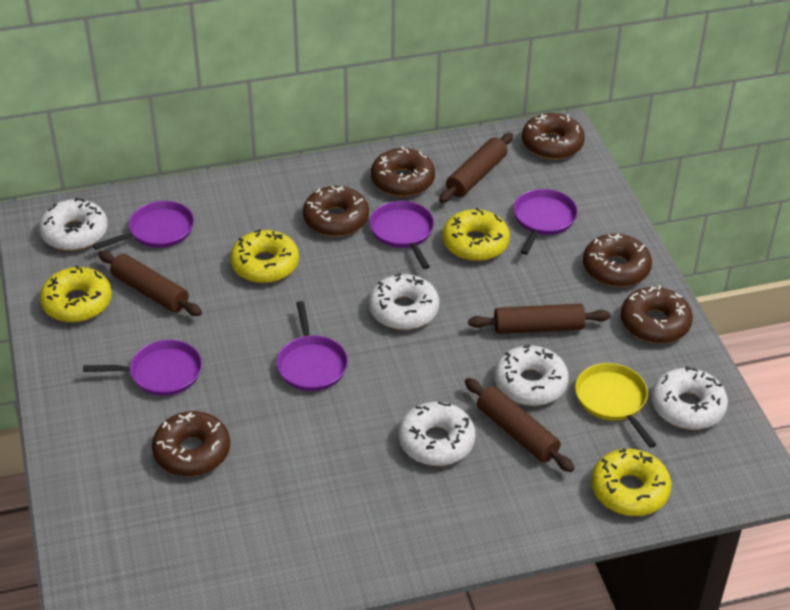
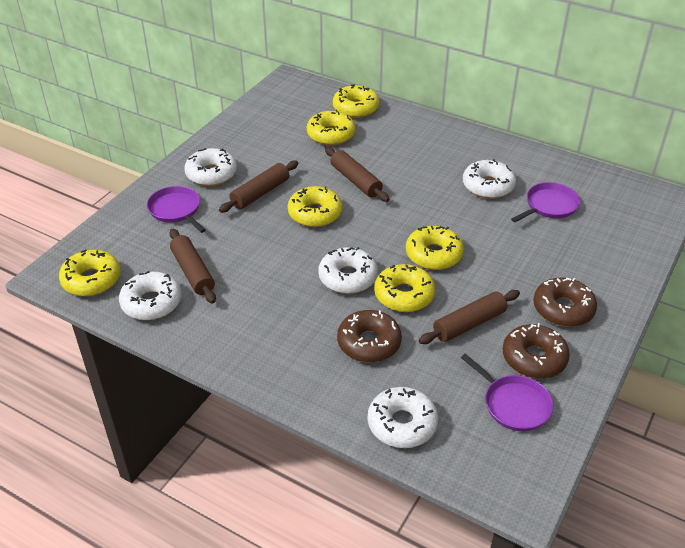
brown donut: 6 -> 3
purple pan: 5 -> 3
yellow donut: 4 -> 6
yellow pan: 1 -> 0

